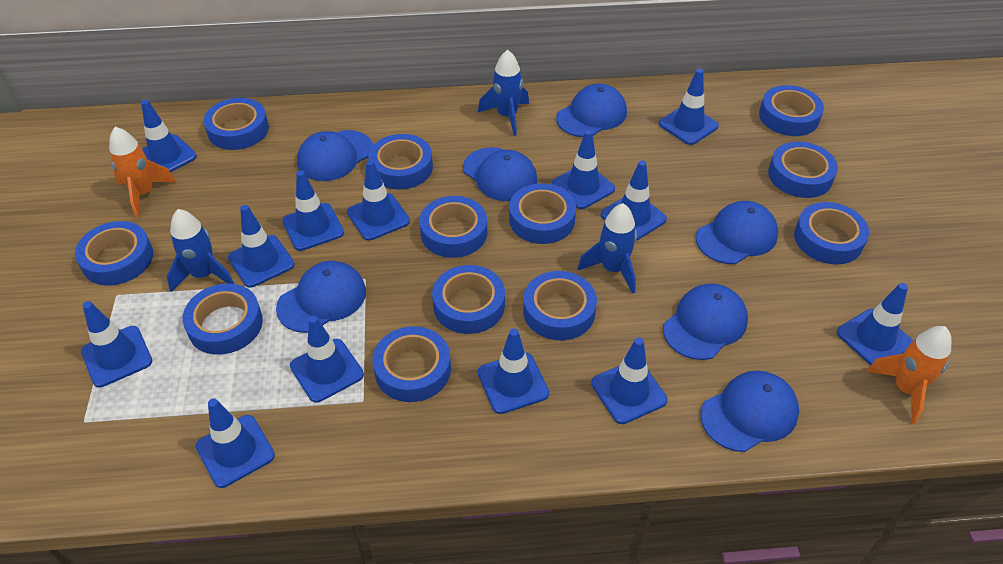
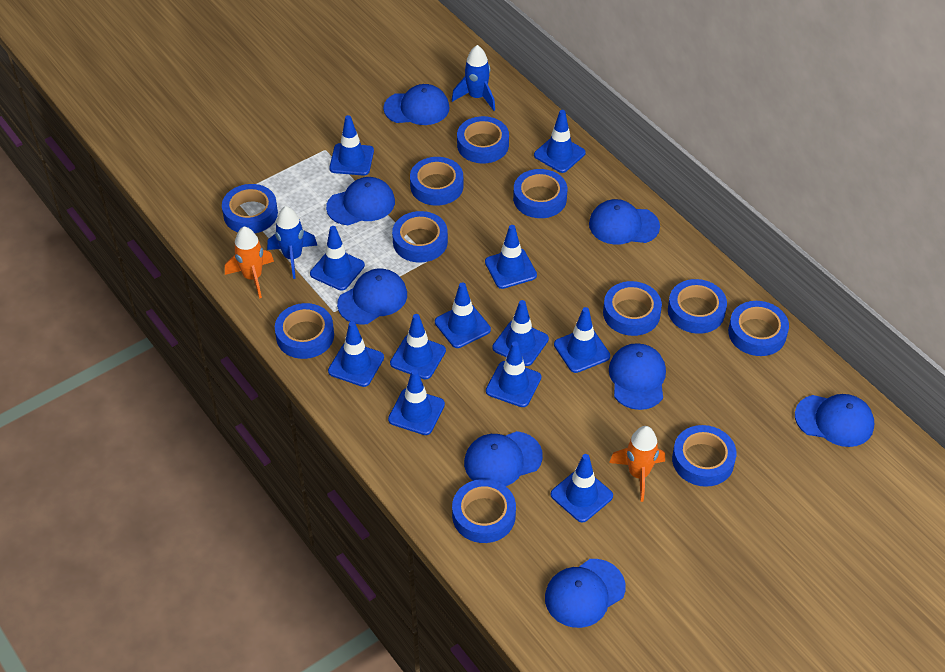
blue cap: 7 -> 8
blue rocket: 3 -> 2
blue tape: 12 -> 11
blue traffic cone: 13 -> 12

